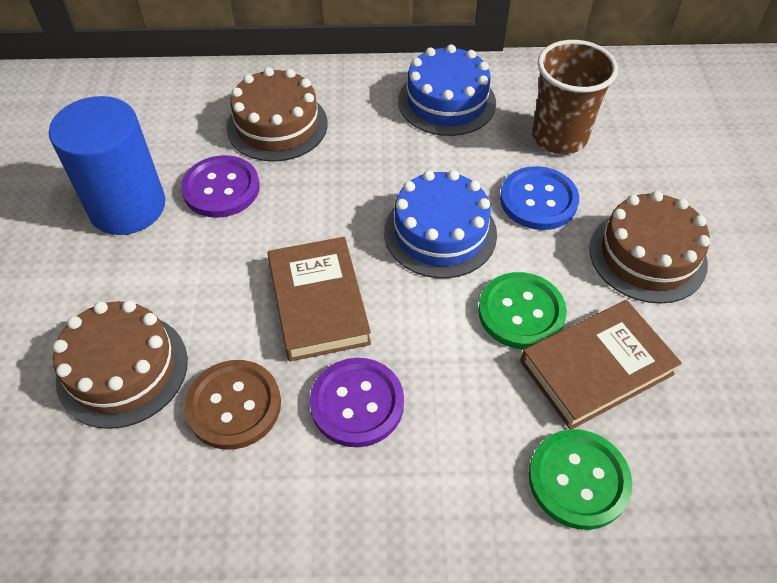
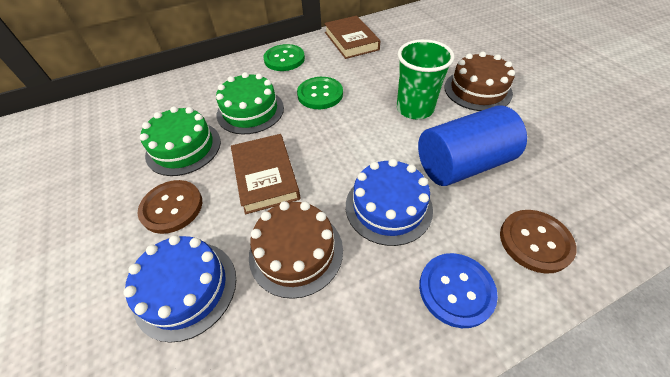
brown button: 1 -> 2
brown cake: 3 -> 2
brown cup: 1 -> 0
green cake: 0 -> 2
green cup: 0 -> 1
purple button: 2 -> 0

